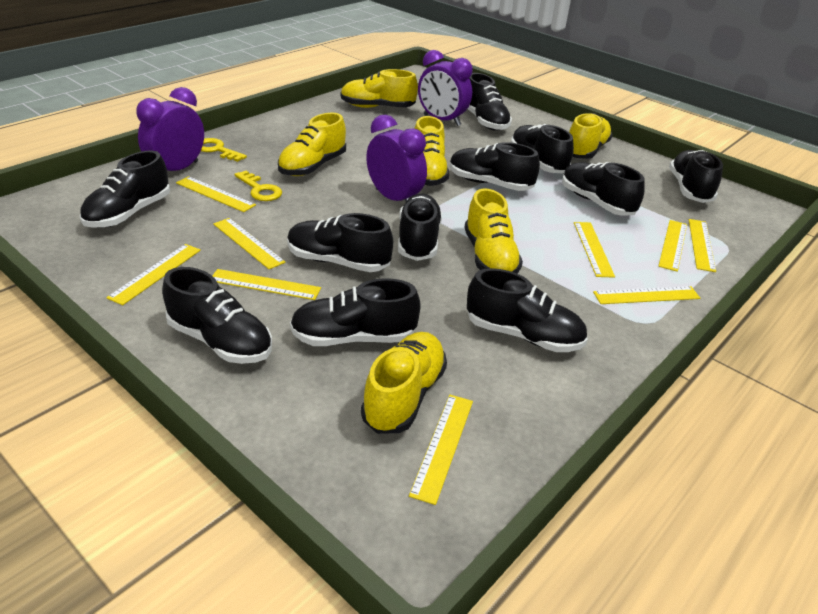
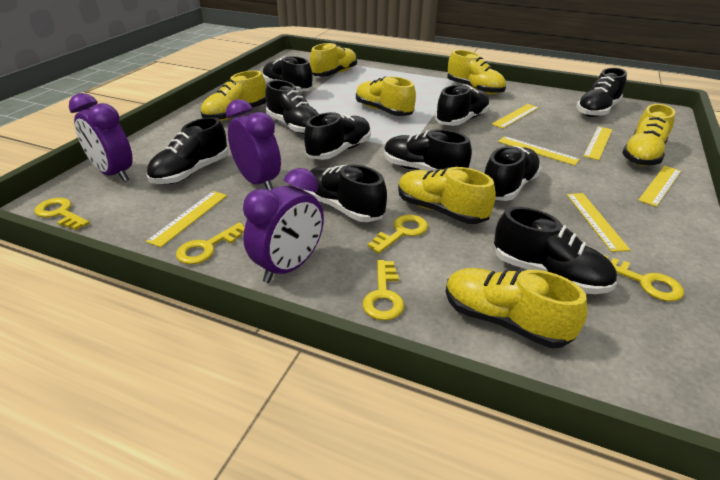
black shoe: 11 -> 10
yellow key: 2 -> 5
yellow ruler: 9 -> 6
yellow shoe: 6 -> 7

